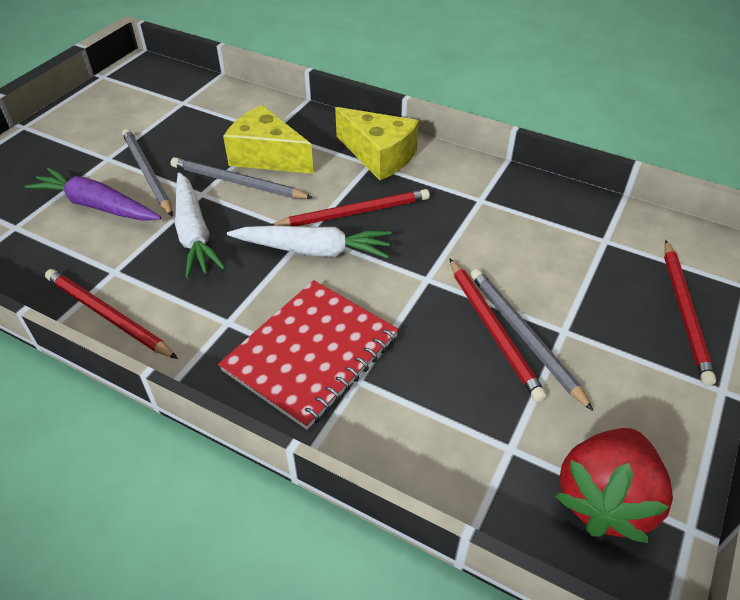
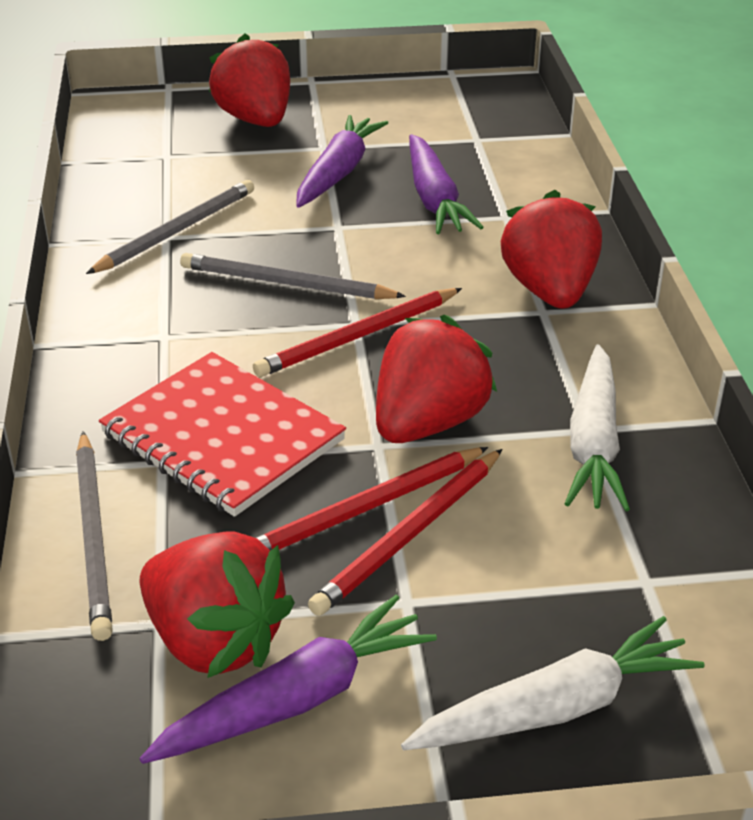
purple carrot: 1 -> 3
red pencil: 4 -> 3
red strawberry: 1 -> 4
yellow cheese: 2 -> 0

